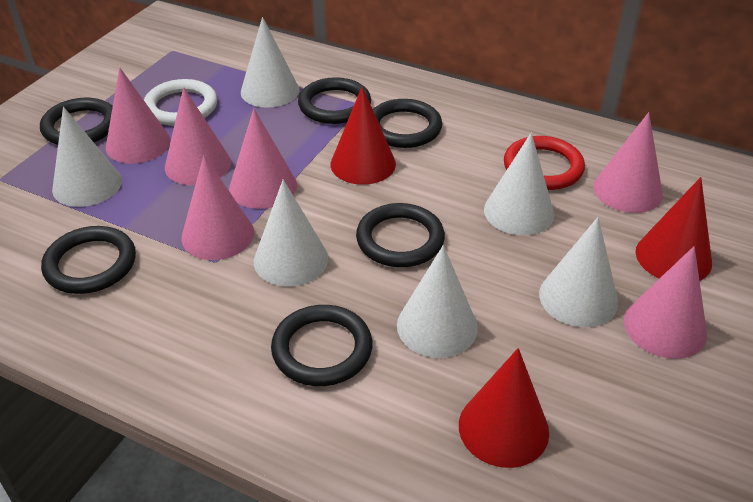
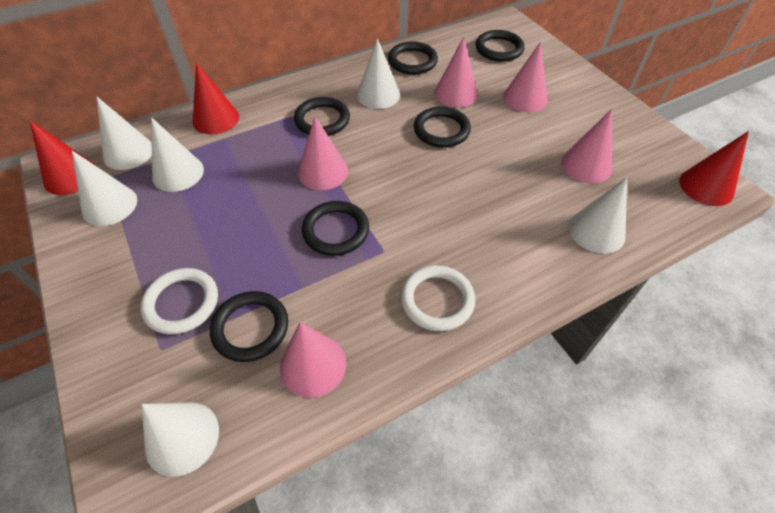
pink cone: 6 -> 5
red ring: 1 -> 0
white ring: 1 -> 2

